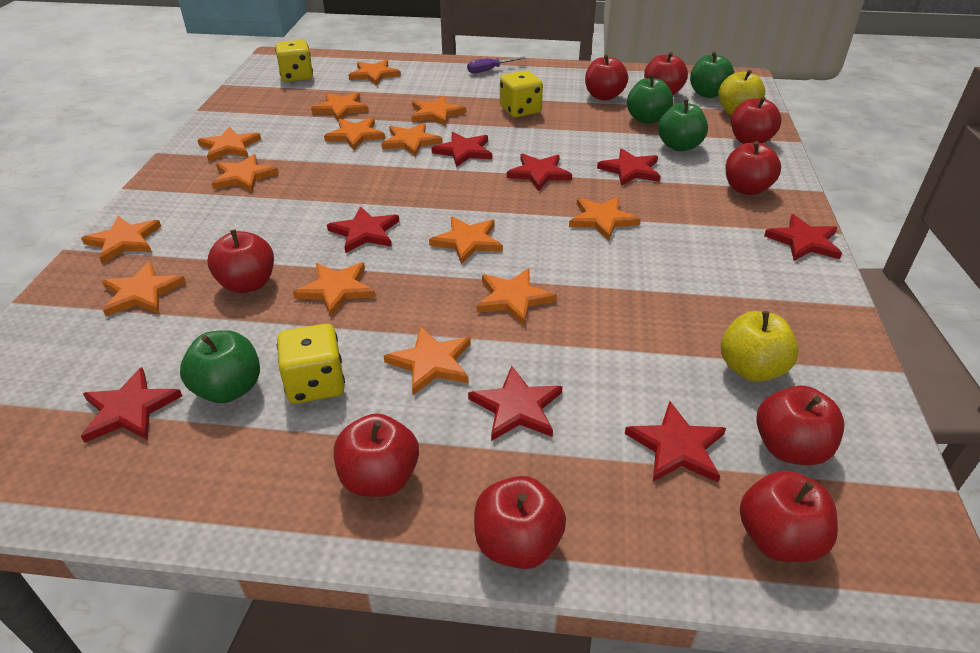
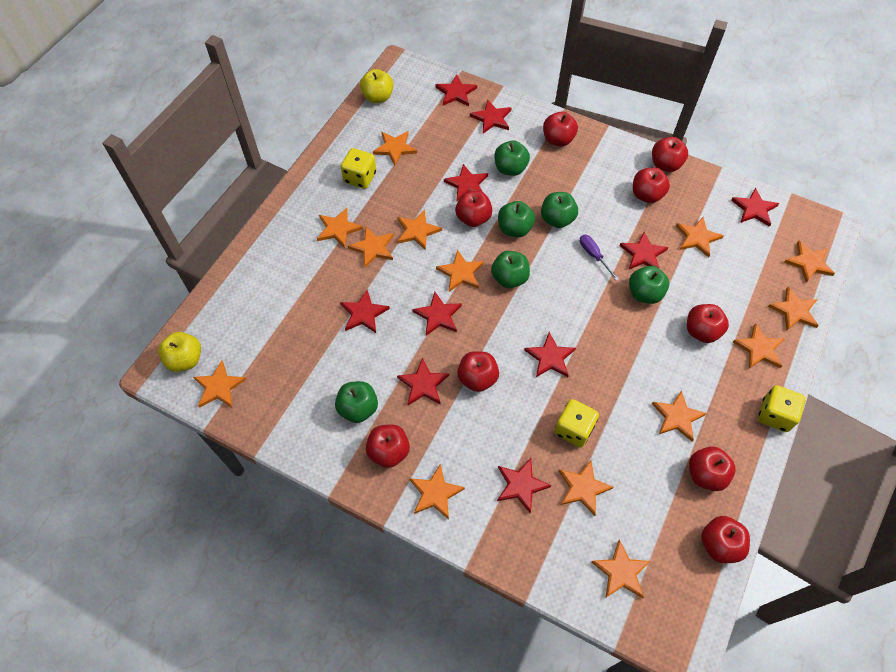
green apple: 4 -> 6
red star: 8 -> 10

